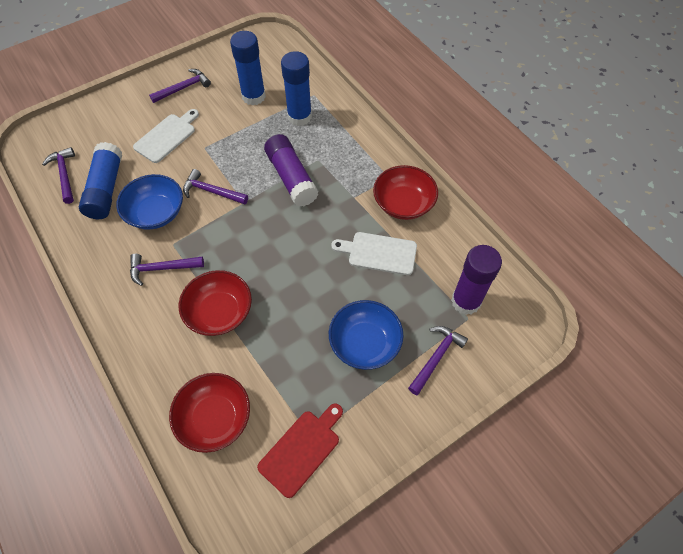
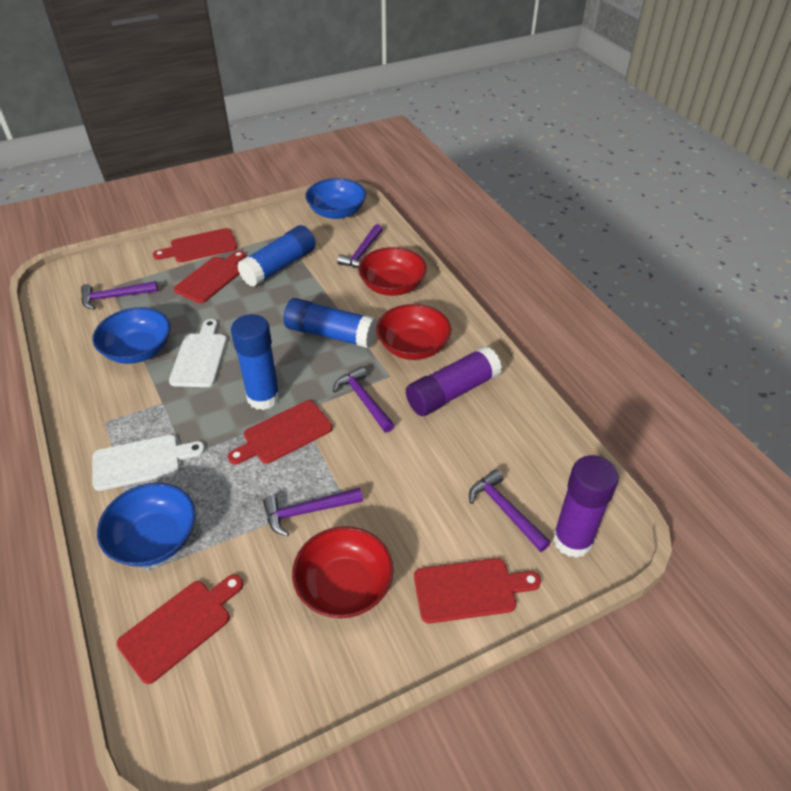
blue bowl: 2 -> 3
red cutting board: 1 -> 5

